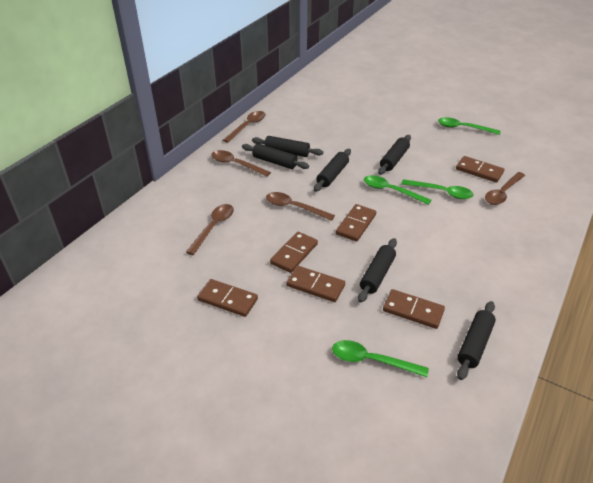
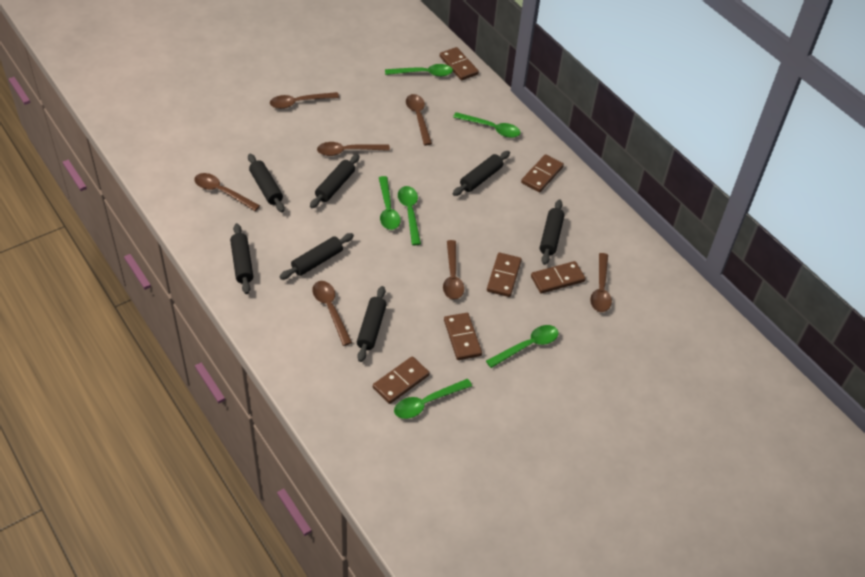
black rolling pin: 6 -> 7
brown spoon: 5 -> 7
green spoon: 4 -> 6

